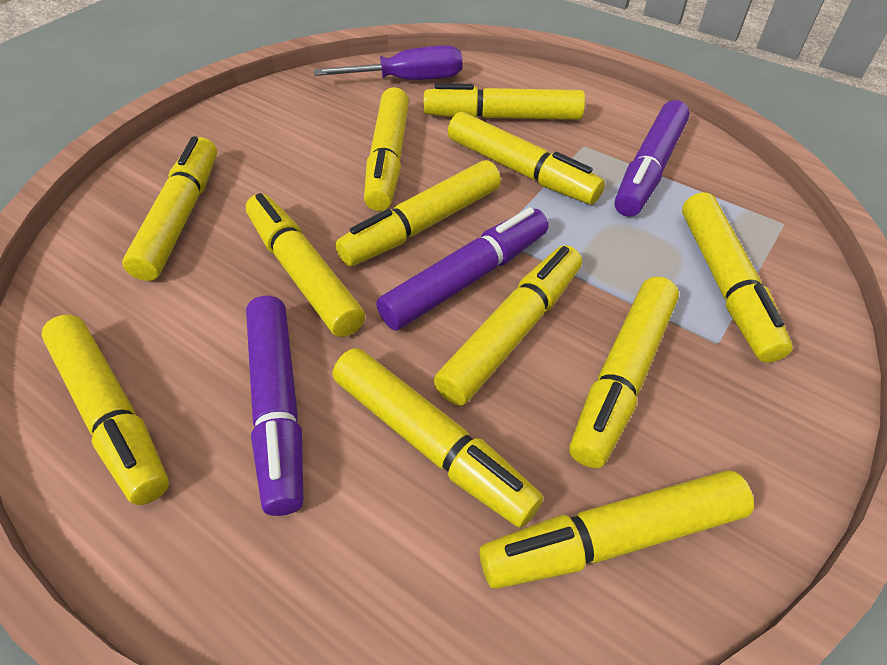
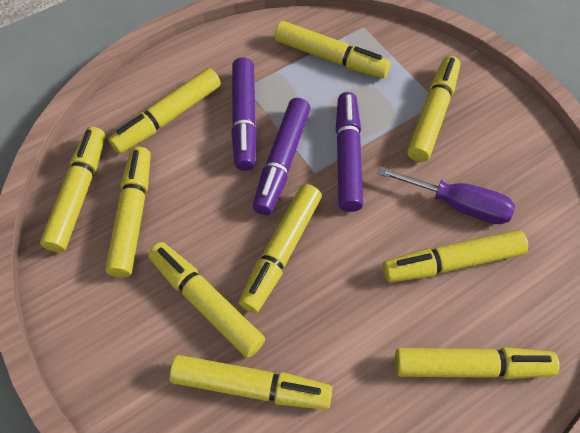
yellow marker: 12 -> 10

